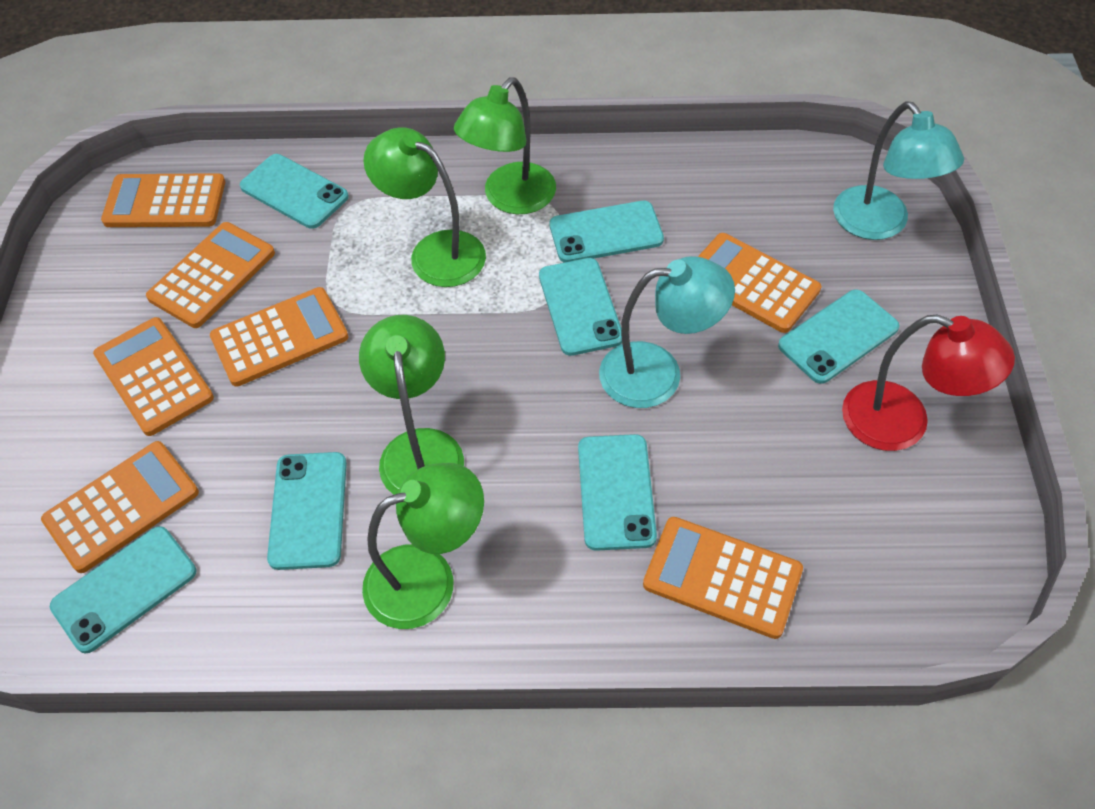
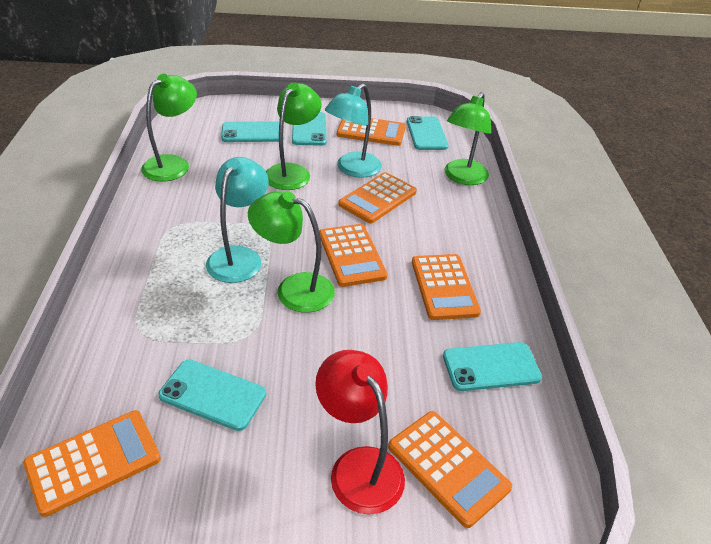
orange calculator: 7 -> 6
turquoise phone: 7 -> 5

